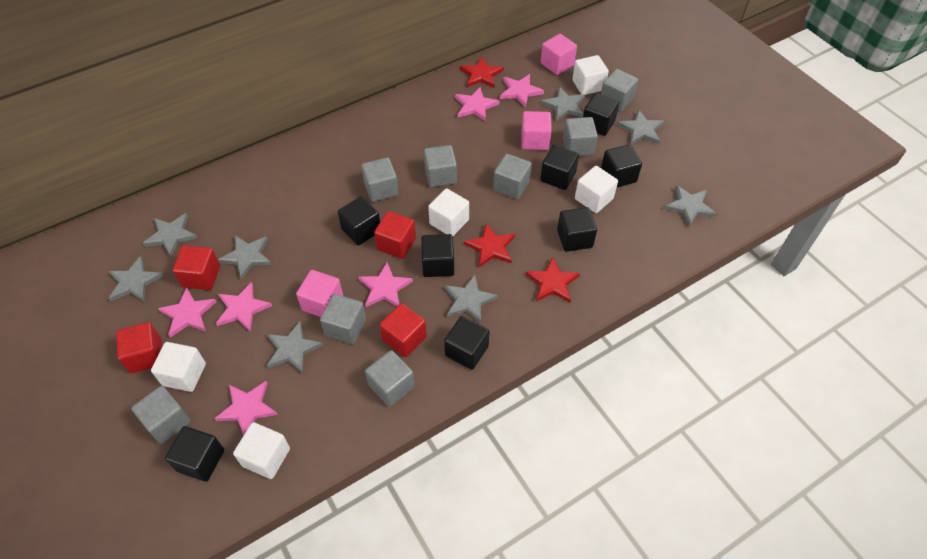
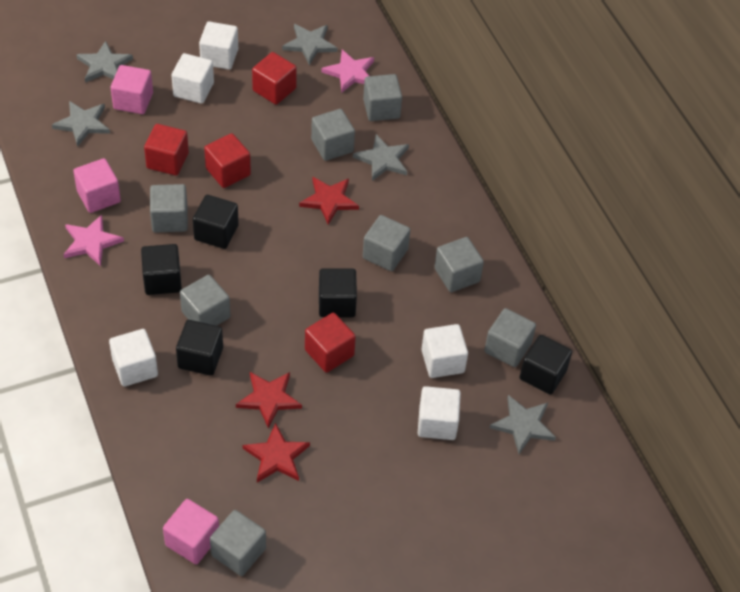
black cube: 8 -> 5
grey star: 8 -> 5
pink star: 6 -> 2

